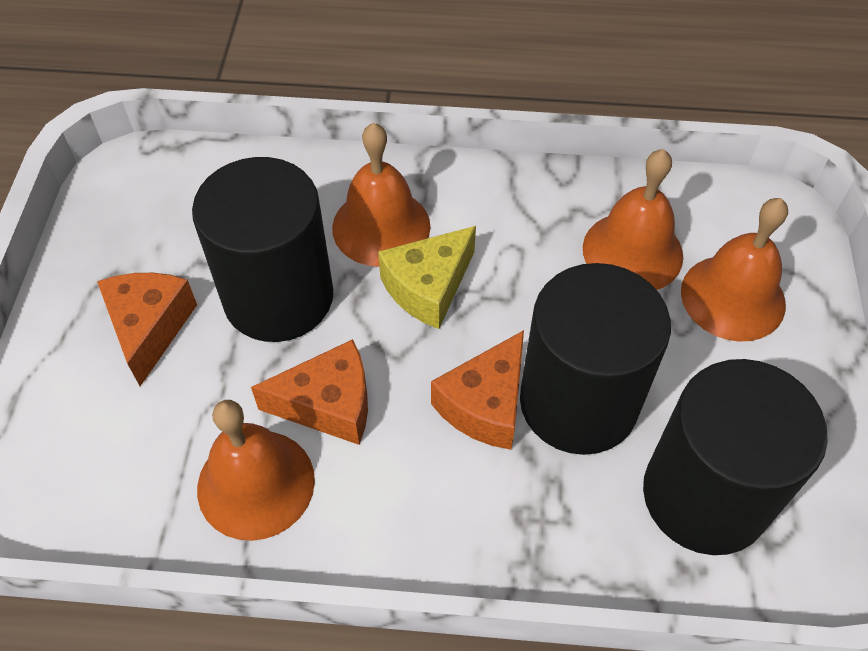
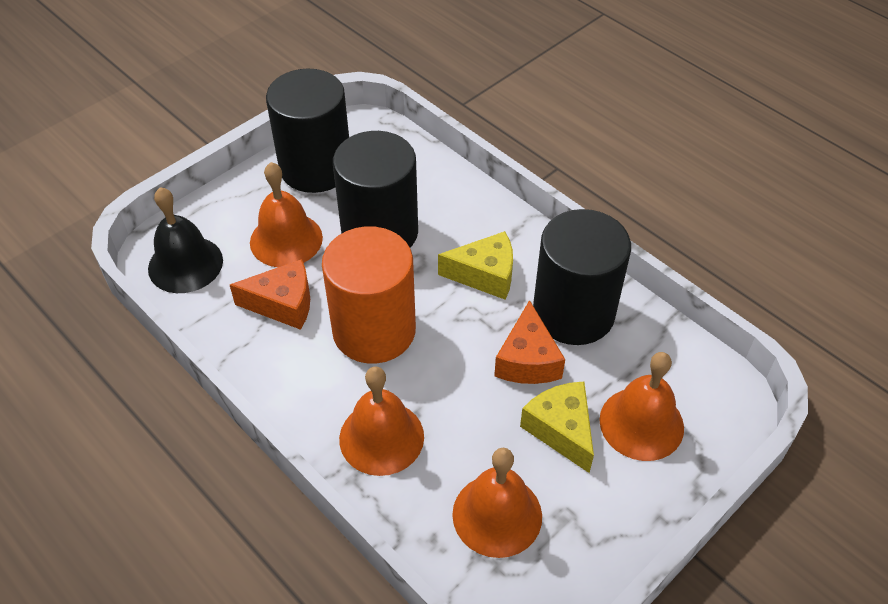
black bell: 0 -> 1
orange cheese: 3 -> 2
orange cylinder: 0 -> 1
yellow cheese: 1 -> 2

